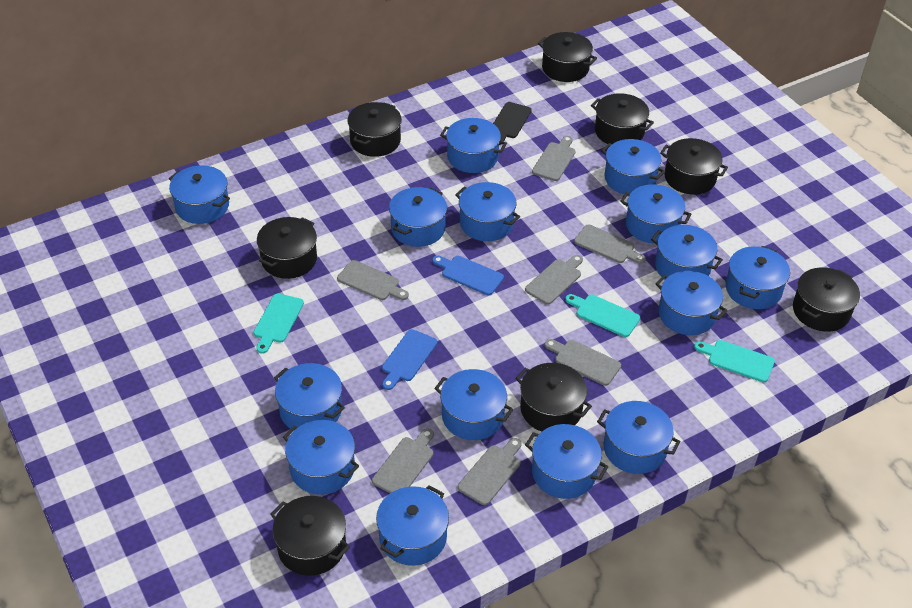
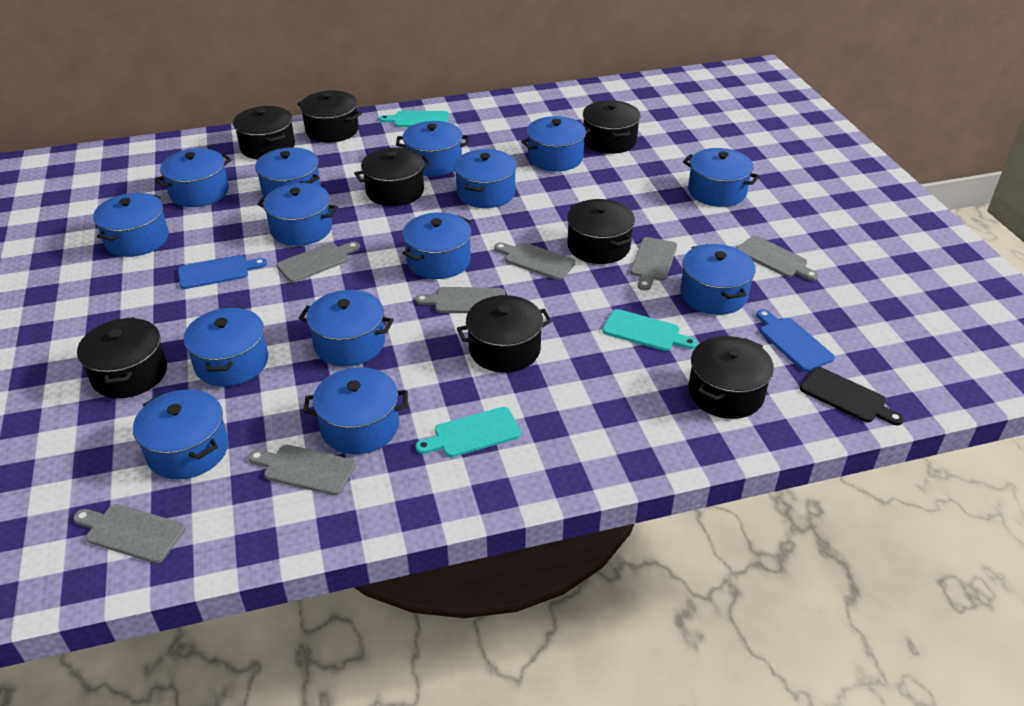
blue pot: 15 -> 14

